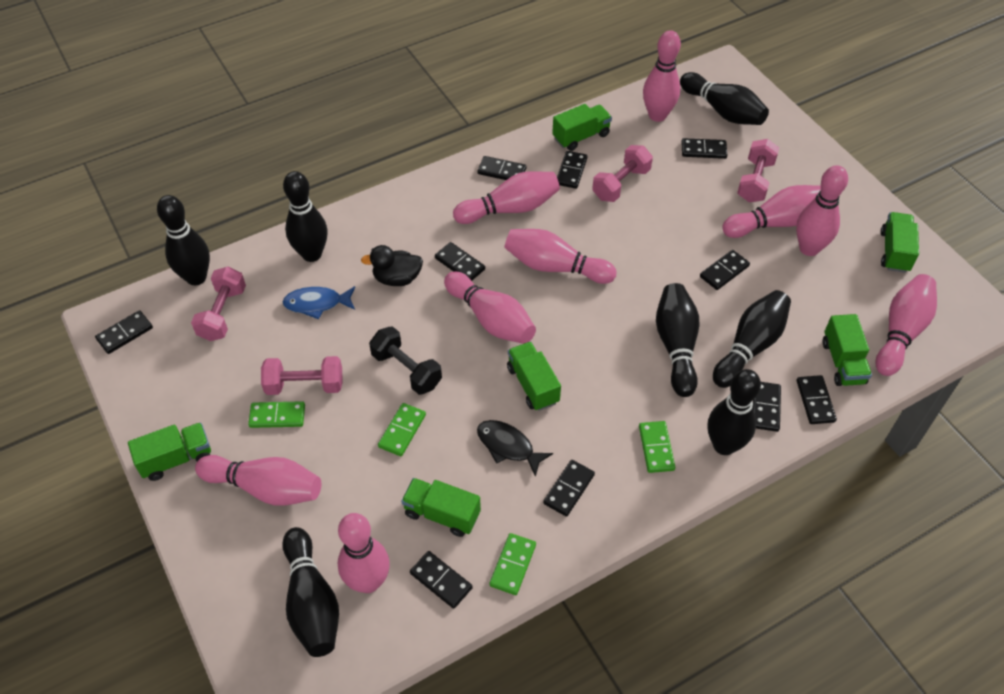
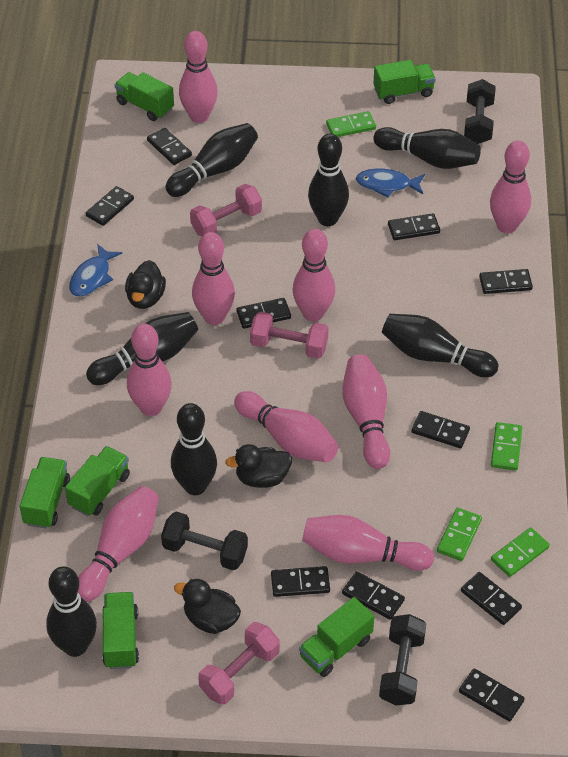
black duck: 1 -> 3
black dumbbell: 1 -> 3
black fish: 1 -> 0
blue fish: 1 -> 2
pink dumbbell: 4 -> 3

